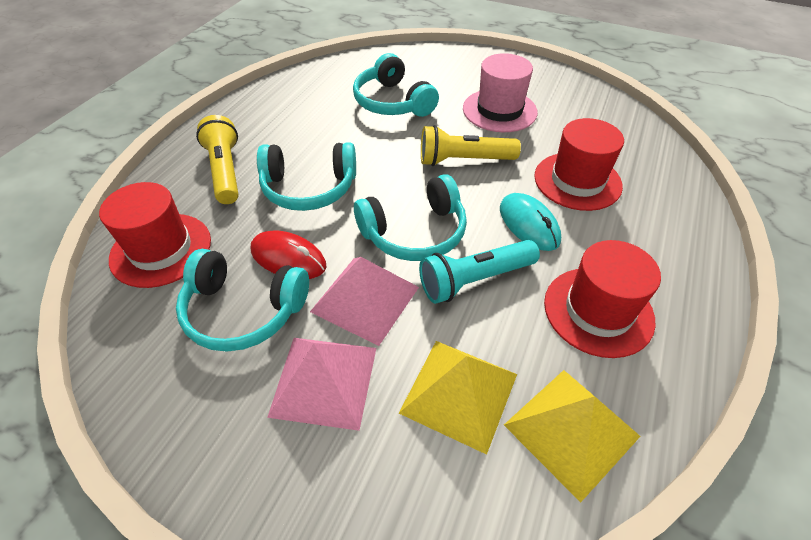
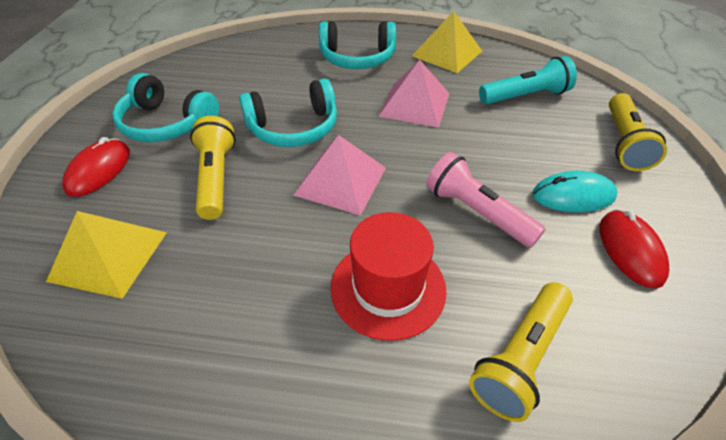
pink flashlight: 0 -> 1
pink hat: 1 -> 0
red hat: 3 -> 1
red mouse: 1 -> 2
turquoise headphones: 4 -> 3
yellow flashlight: 2 -> 3

